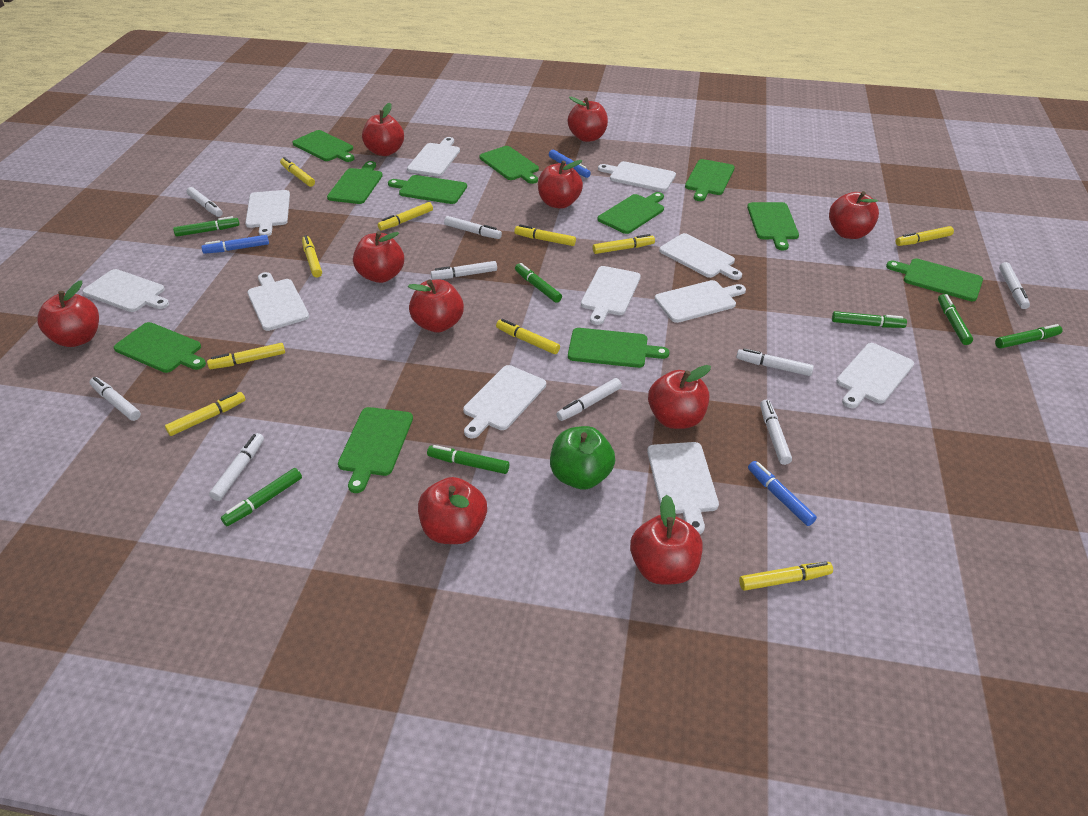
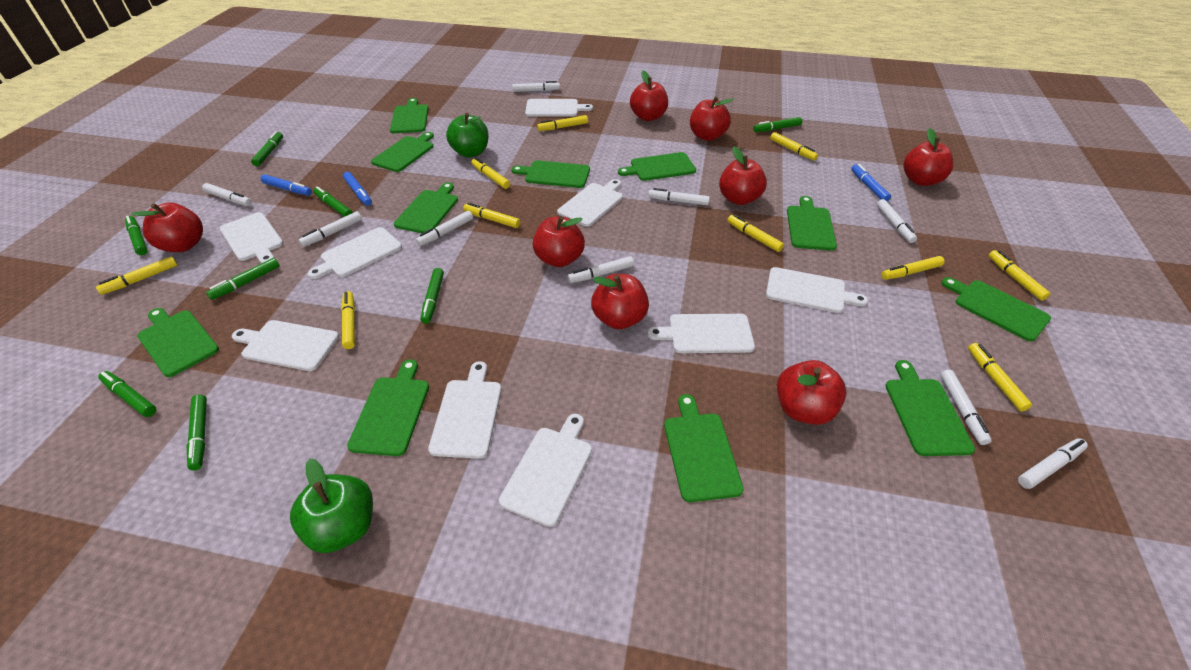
green apple: 1 -> 2
green marker: 7 -> 8
red apple: 10 -> 8
white cutting board: 11 -> 9

